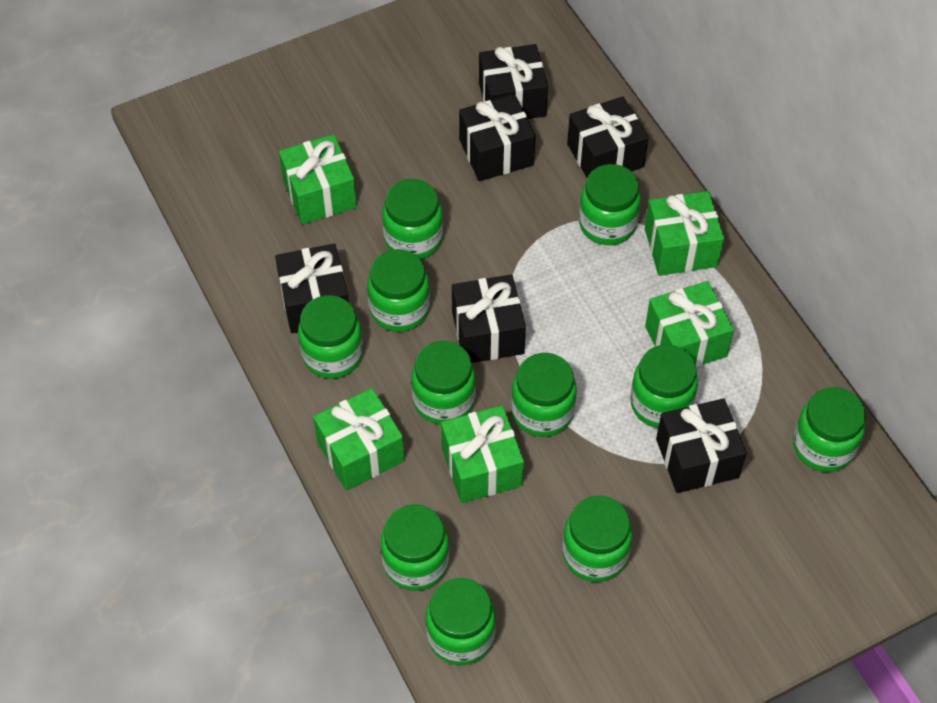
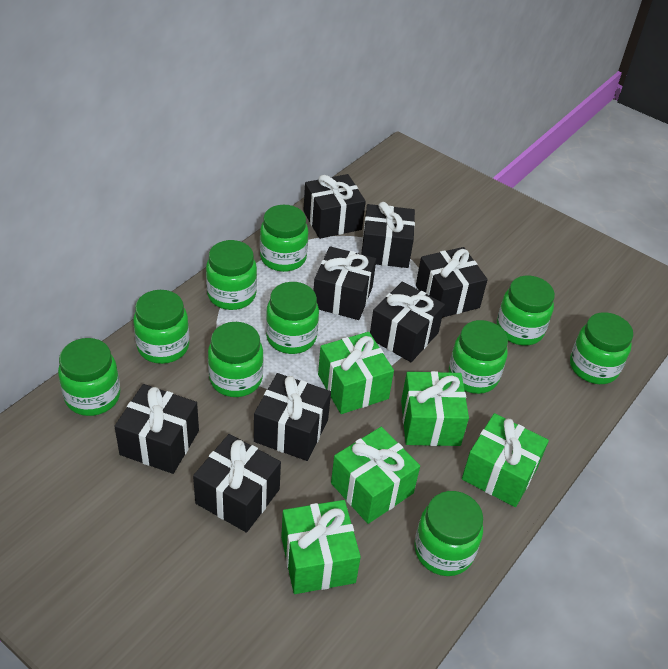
black gift: 6 -> 8
green jar: 11 -> 10

